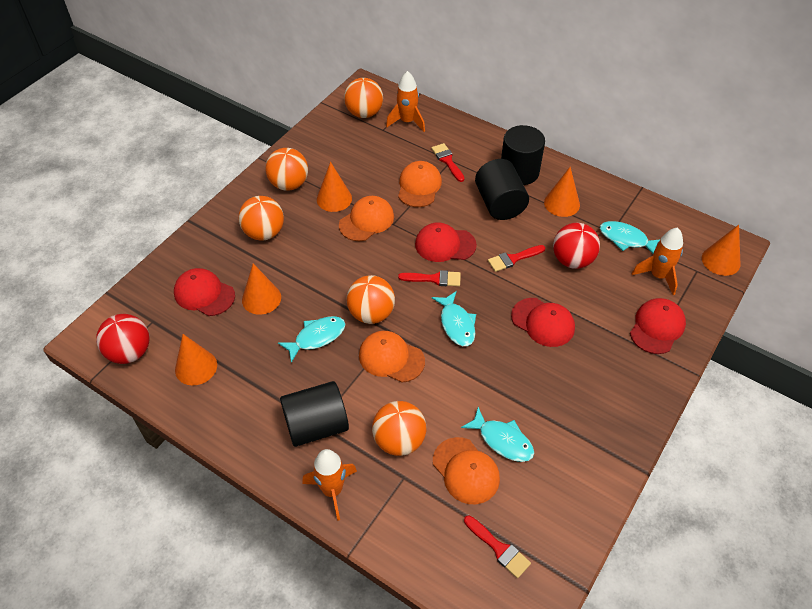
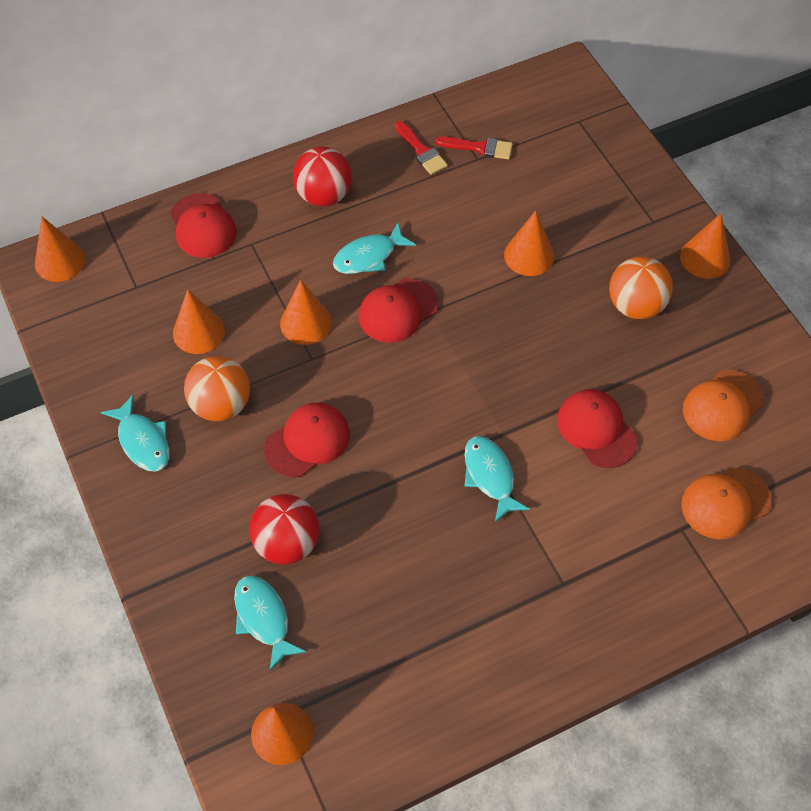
black cylinder: 3 -> 0
orange ball: 5 -> 2
orange cap: 4 -> 2
orange cone: 5 -> 6
orange rocket: 3 -> 0
red brush: 4 -> 2

